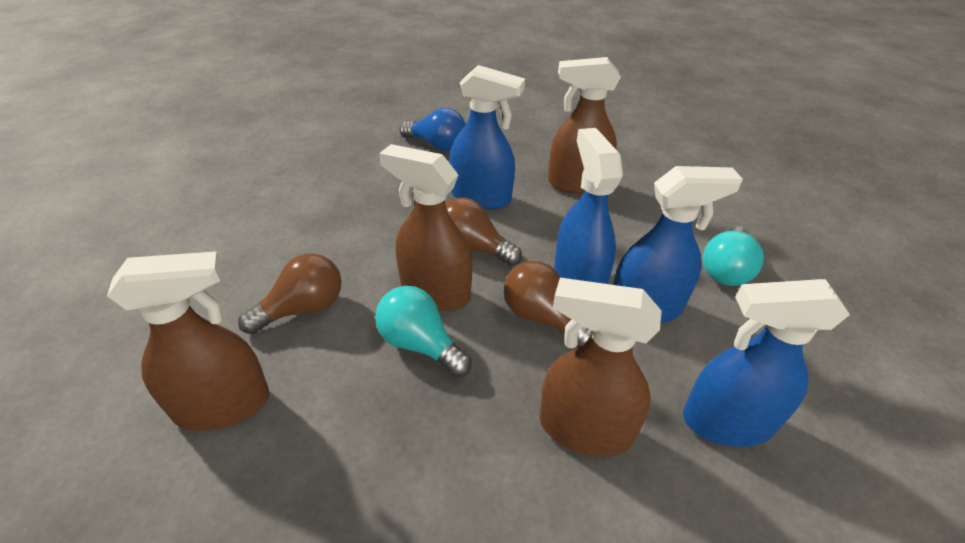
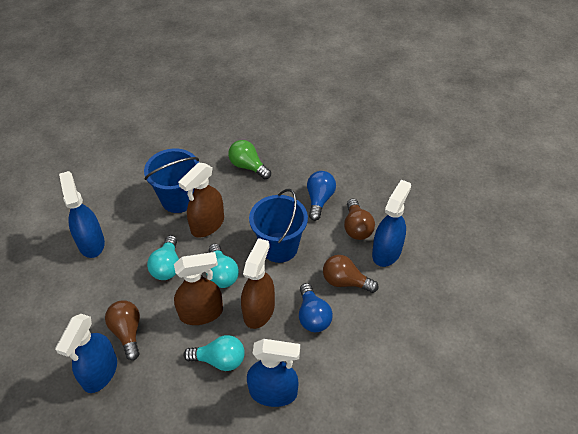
blue bucket: 0 -> 2
blue light bulb: 1 -> 2
brown spray bottle: 4 -> 3
green light bulb: 0 -> 1
turquoise light bulb: 2 -> 3

